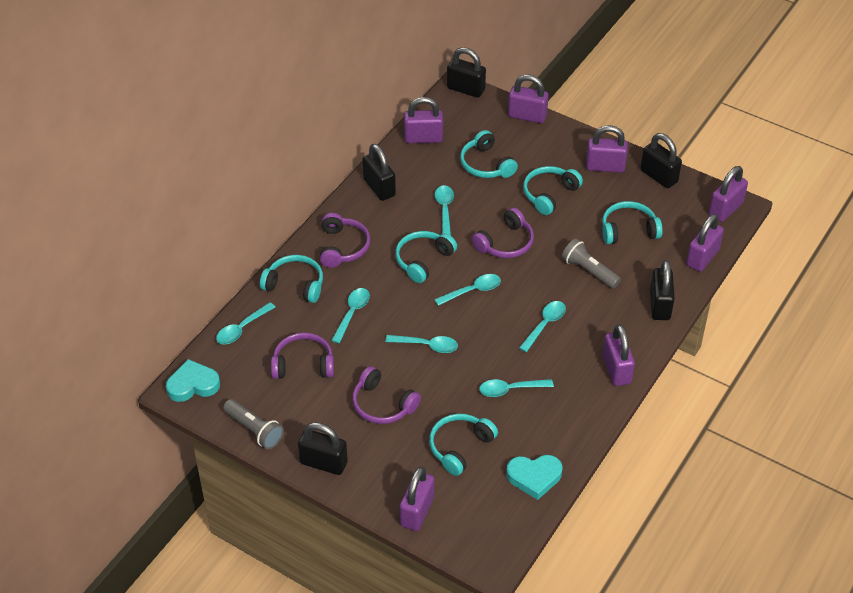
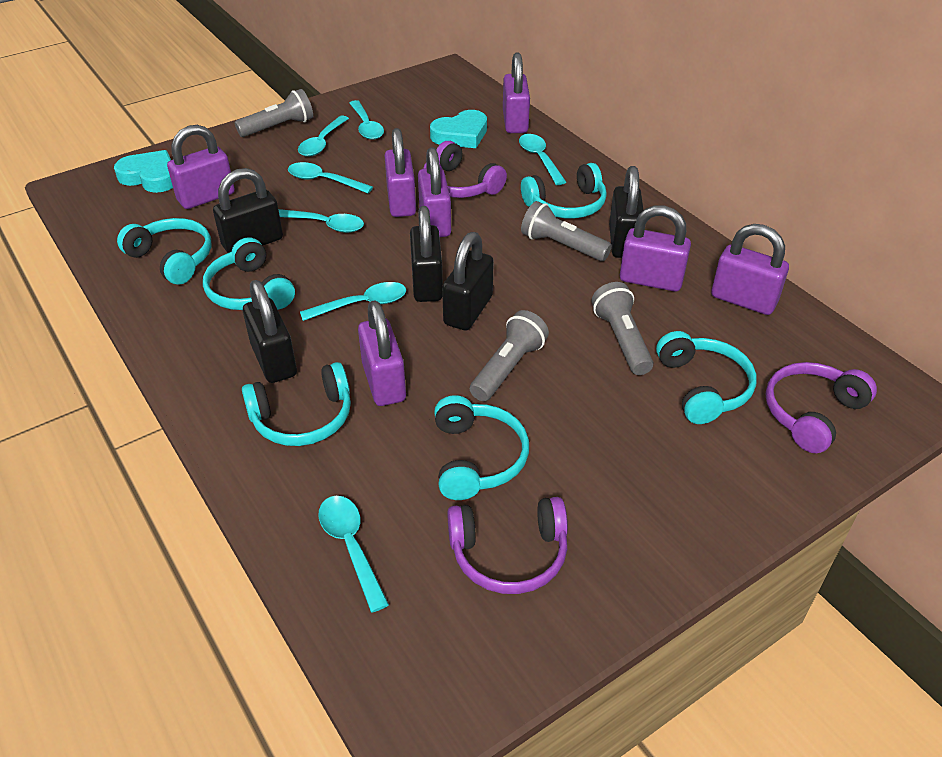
grey flashlight: 2 -> 4
purple headphones: 4 -> 3

